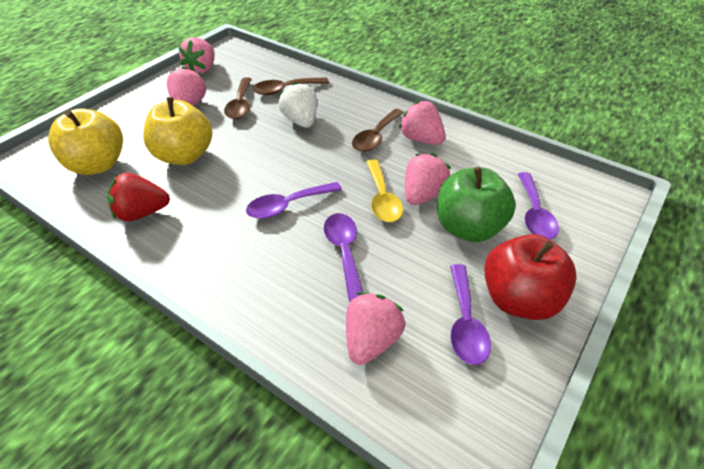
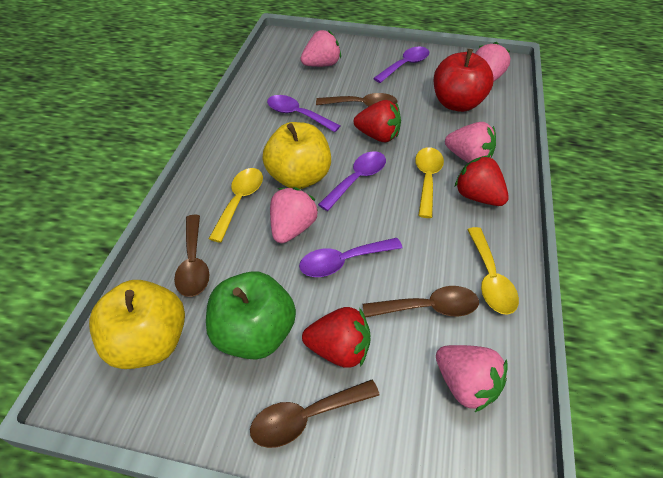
brown spoon: 3 -> 4
red strawberry: 1 -> 3
white strawberry: 1 -> 0
yellow spoon: 1 -> 3

